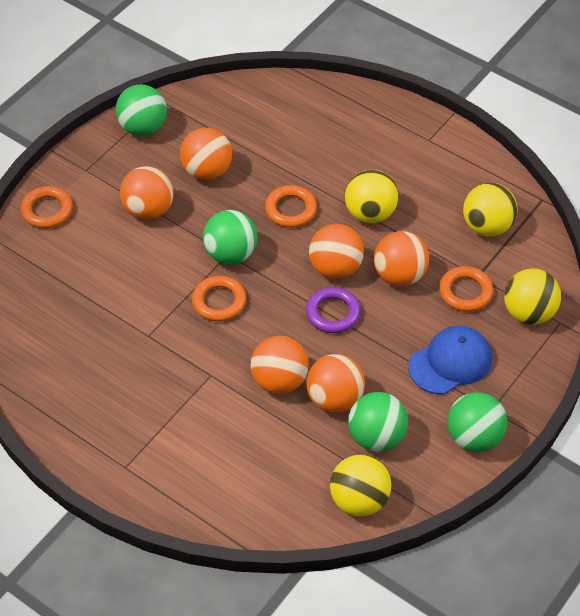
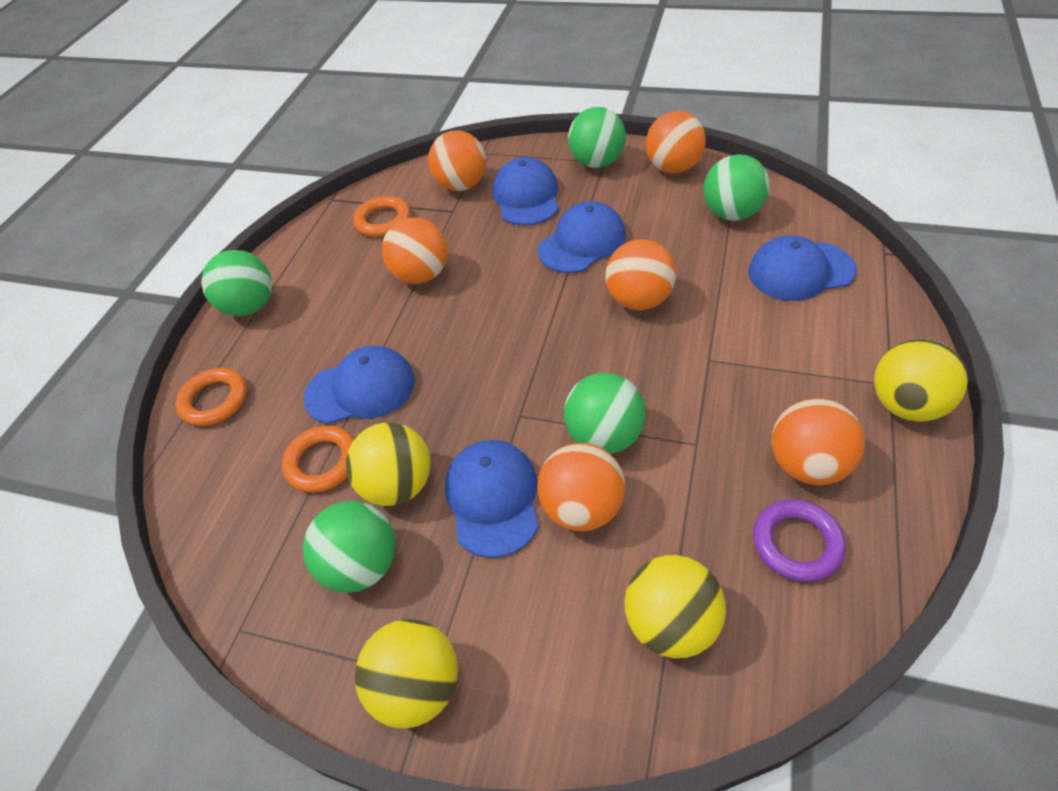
blue cap: 1 -> 5
green ball: 4 -> 5
orange ring: 4 -> 3

